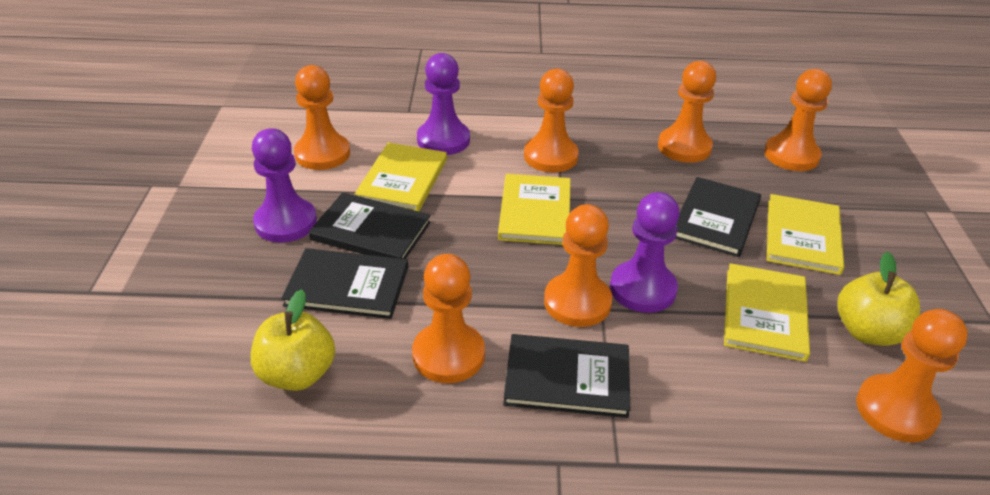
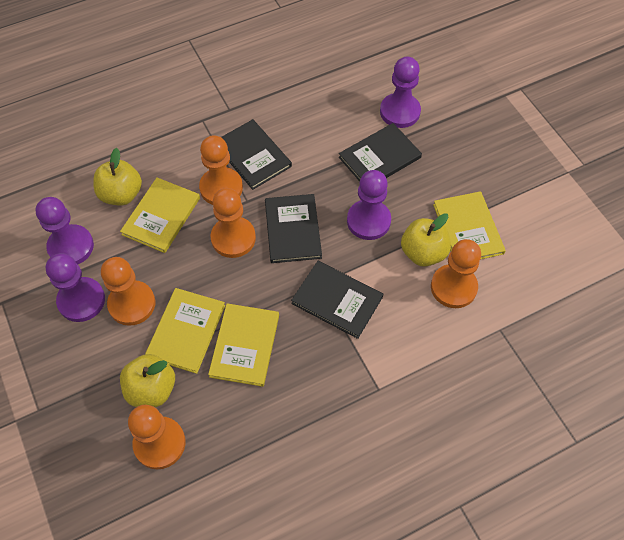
orange pawn: 7 -> 5
purple pawn: 3 -> 4
yellow apple: 2 -> 3

